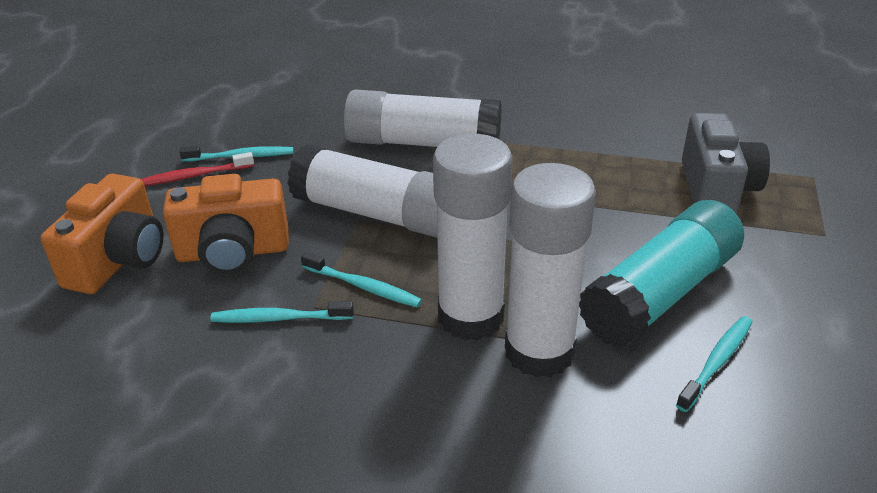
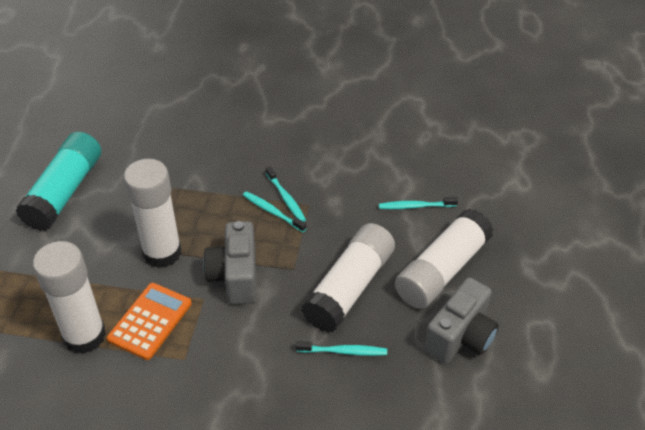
grey camera: 1 -> 2
orange calculator: 0 -> 1
orange camera: 2 -> 0
red toothbrush: 1 -> 0

